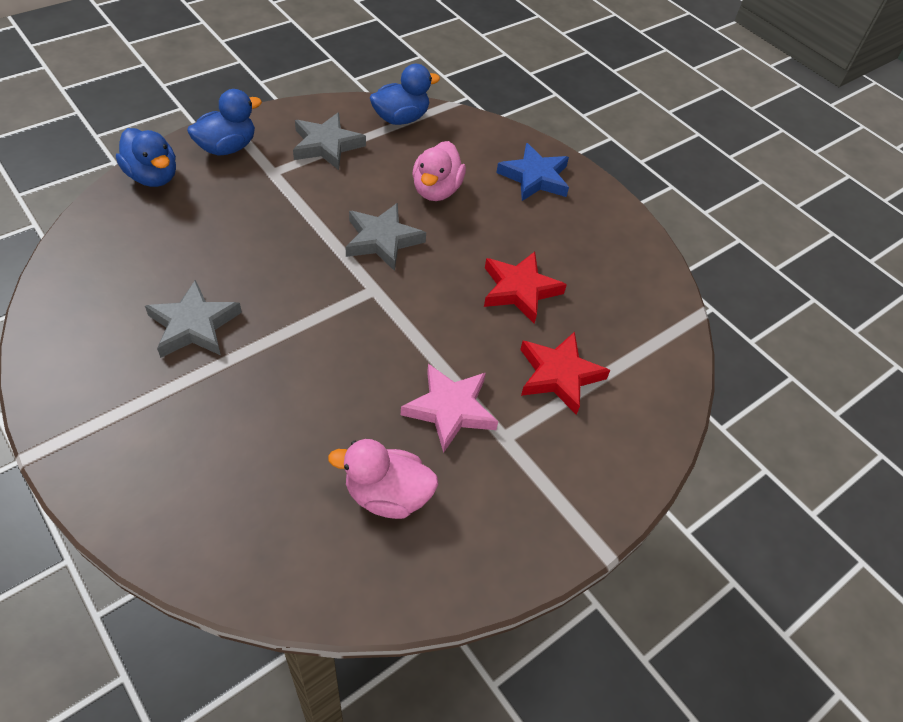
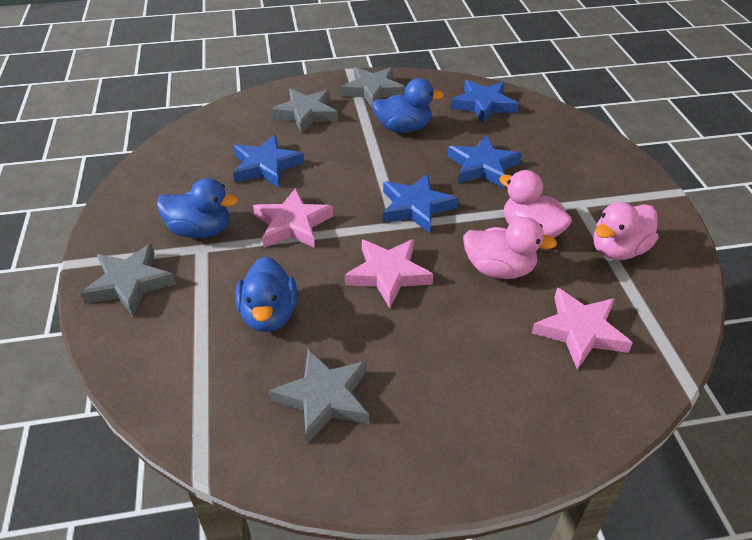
blue star: 1 -> 4
grey star: 3 -> 4
pink duck: 2 -> 3
pink star: 1 -> 3
red star: 2 -> 0

